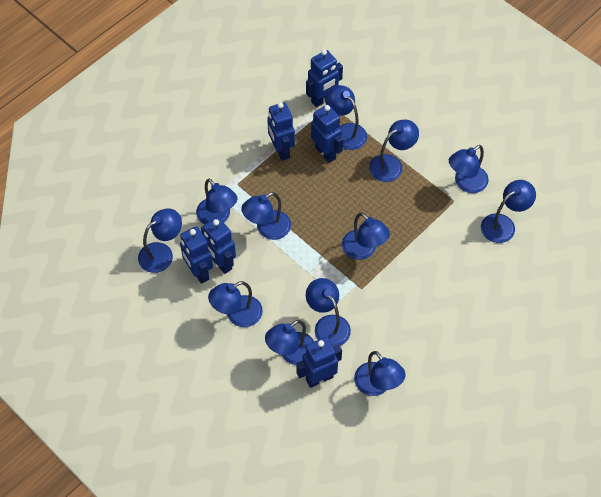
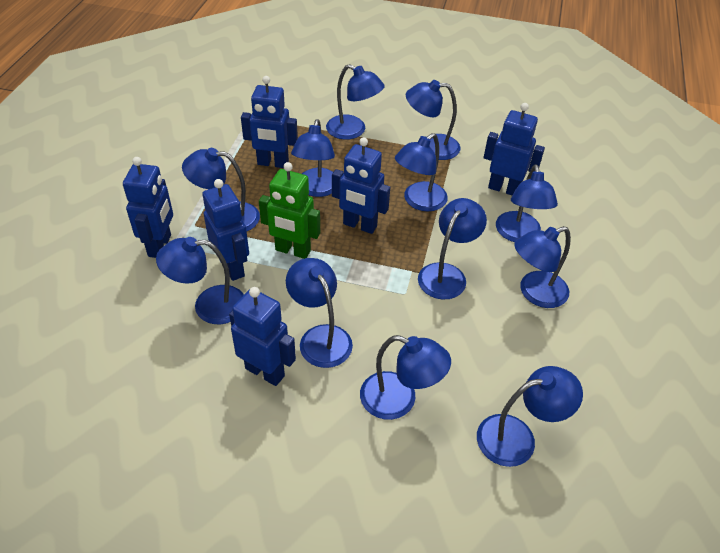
green robot: 0 -> 1

